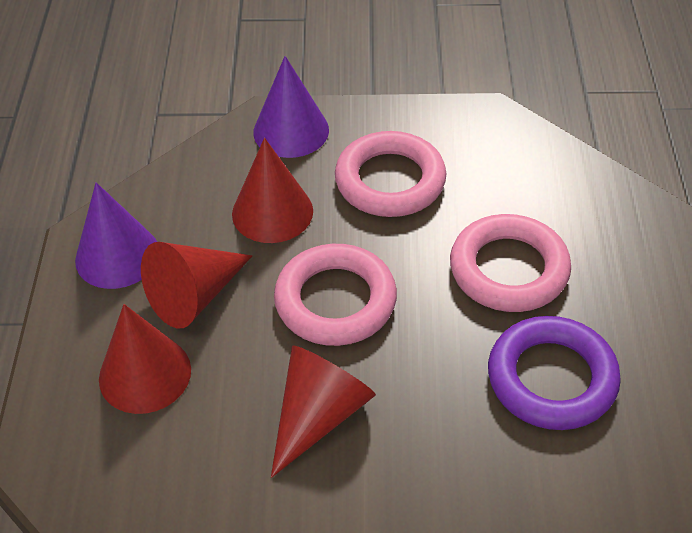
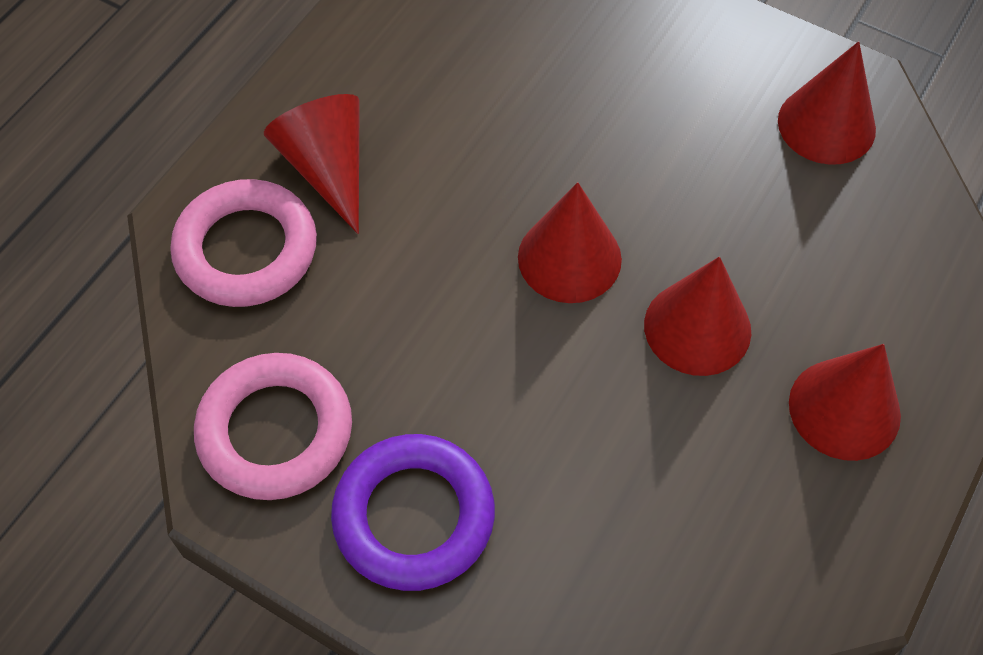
pink ring: 3 -> 2
purple cone: 2 -> 0
red cone: 4 -> 5

